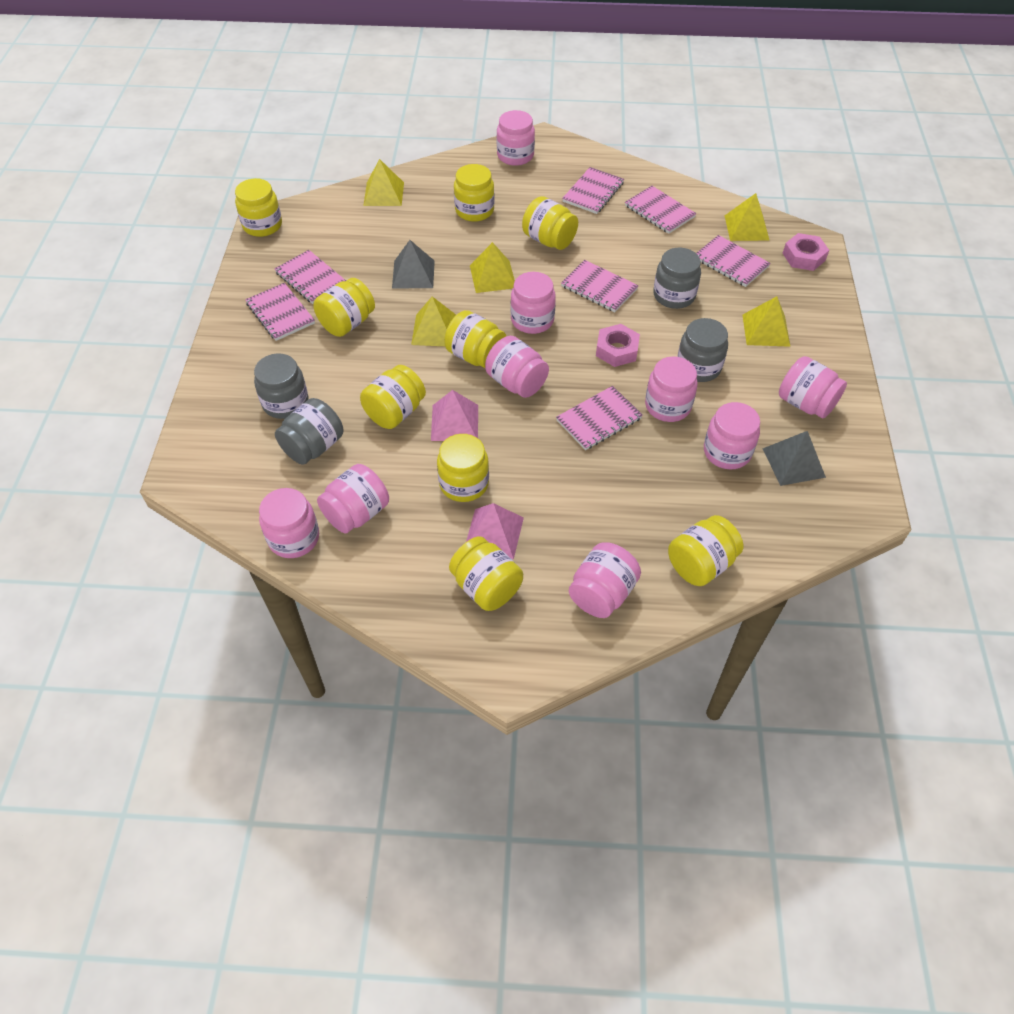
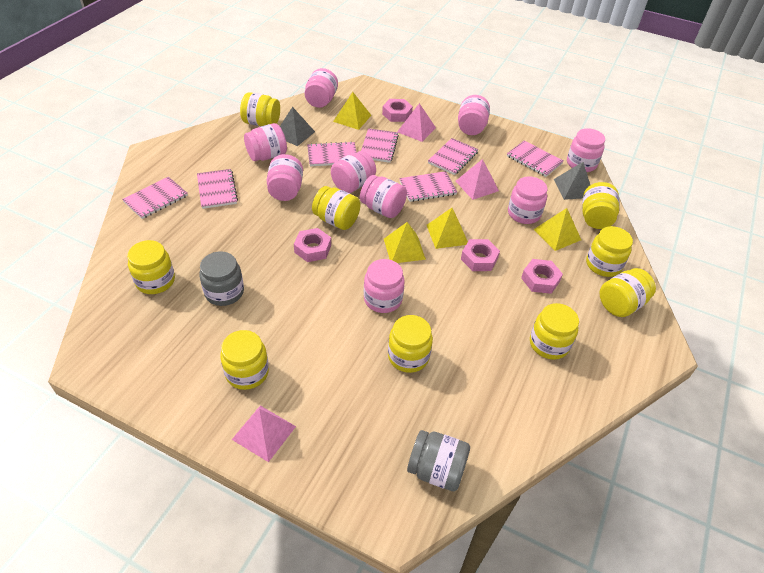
grey jar: 4 -> 2
pink nut: 2 -> 4
pink pyramid: 2 -> 3
yellow pyramid: 5 -> 4

